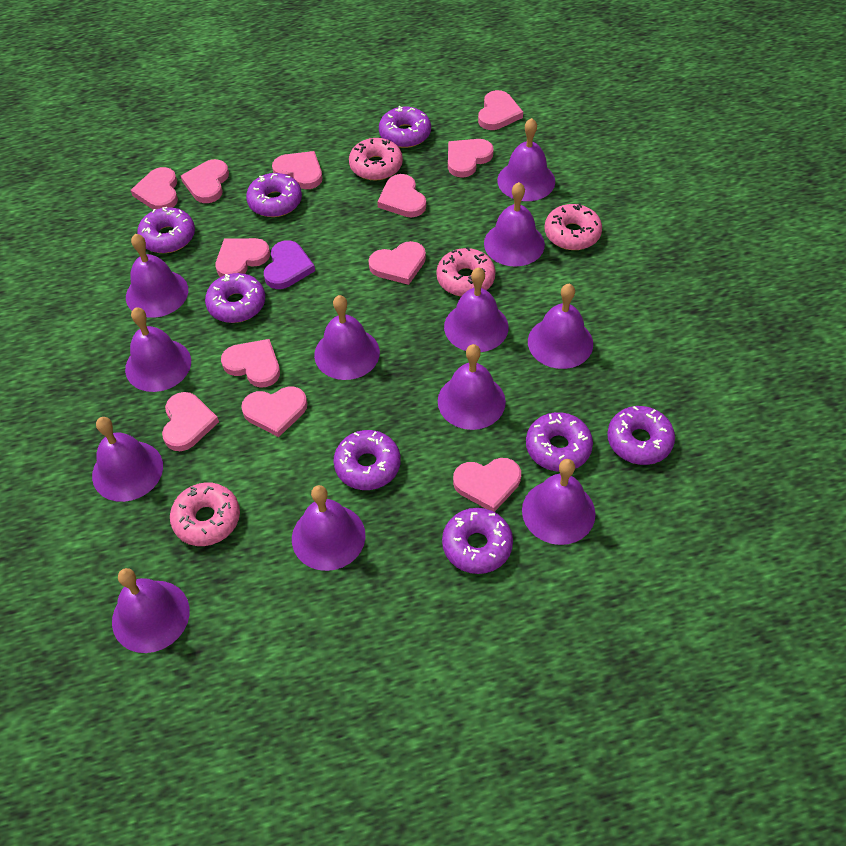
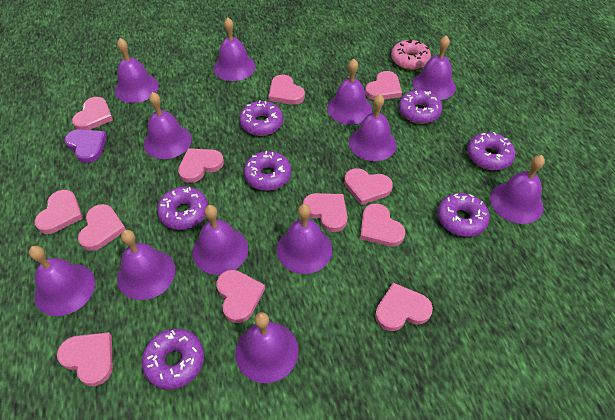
pink donut: 4 -> 1
purple donut: 8 -> 7

